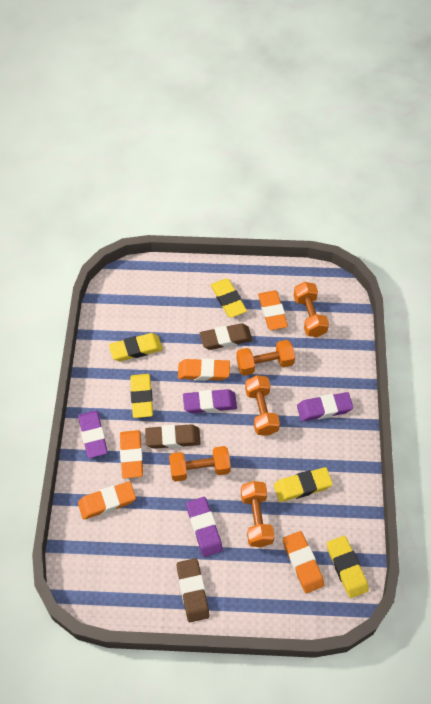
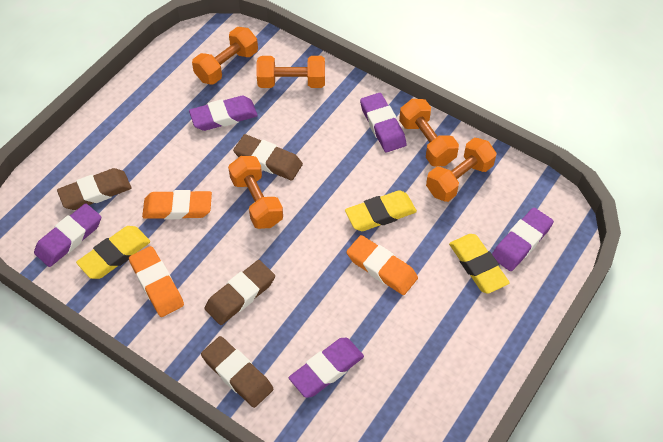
brown eraser: 3 -> 4
orange eraser: 5 -> 3
purple eraser: 4 -> 5
yellow eraser: 5 -> 3

